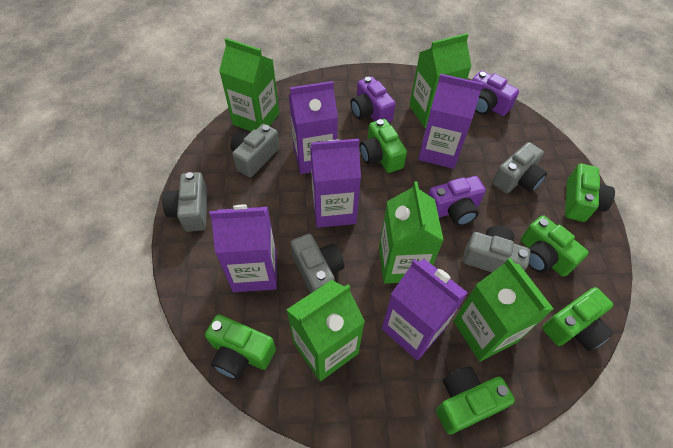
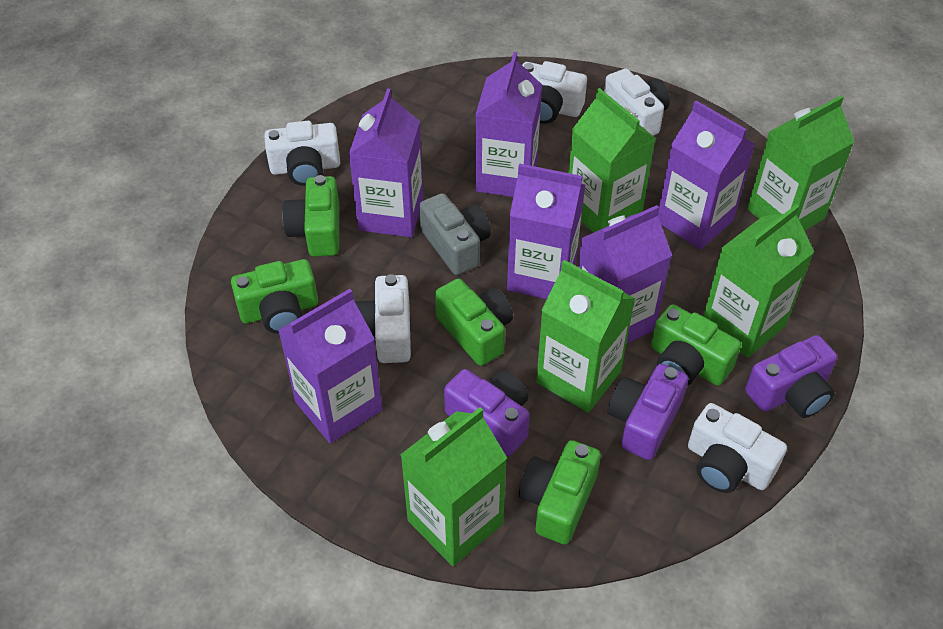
green camera: 6 -> 5
grey camera: 5 -> 1
purple carton: 5 -> 6
white camera: 0 -> 5

